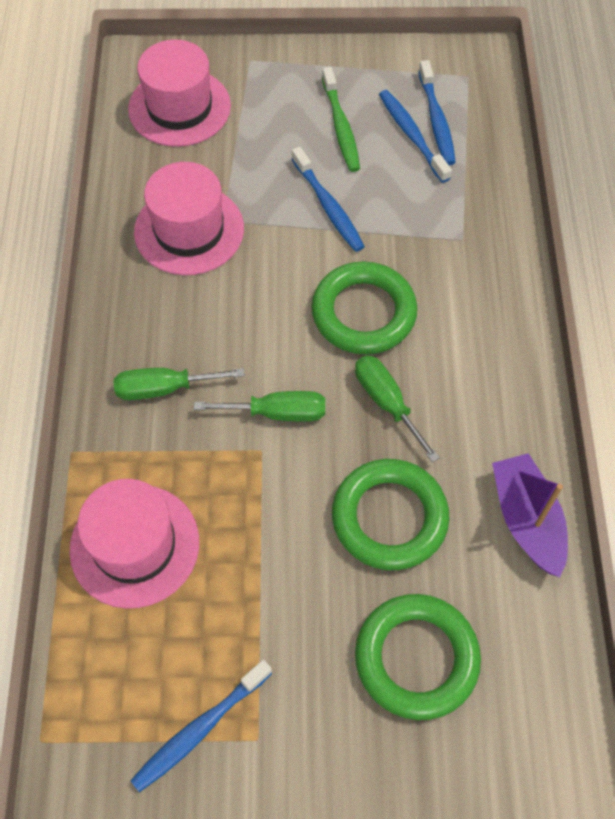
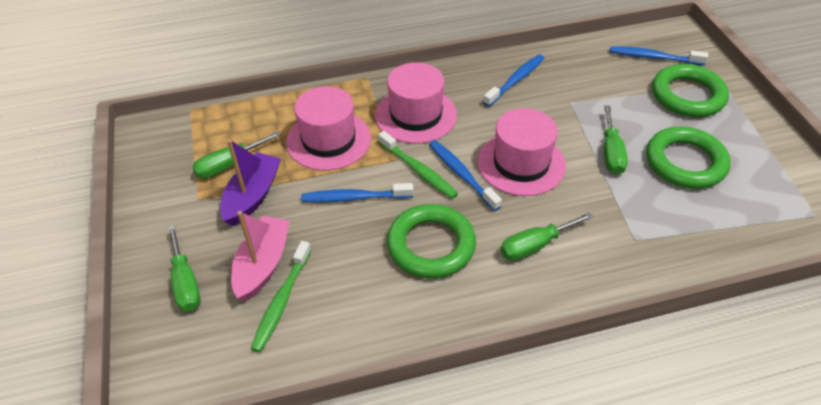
green screwdriver: 3 -> 4
green toothbrush: 1 -> 2
pink boat: 0 -> 1

